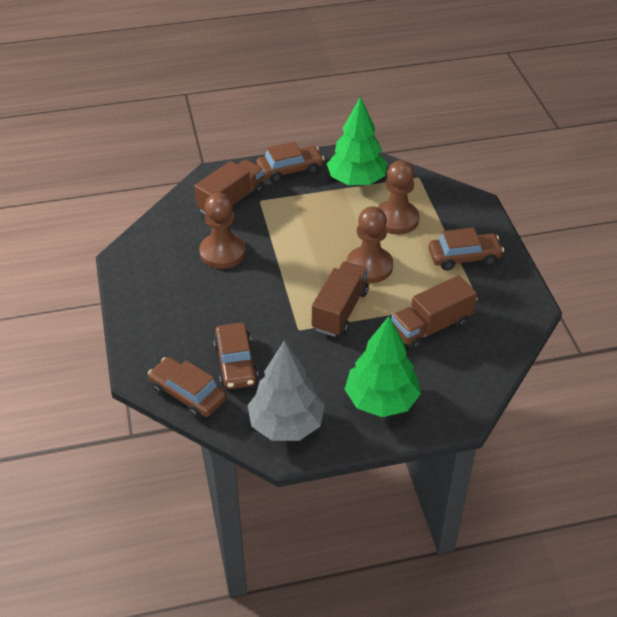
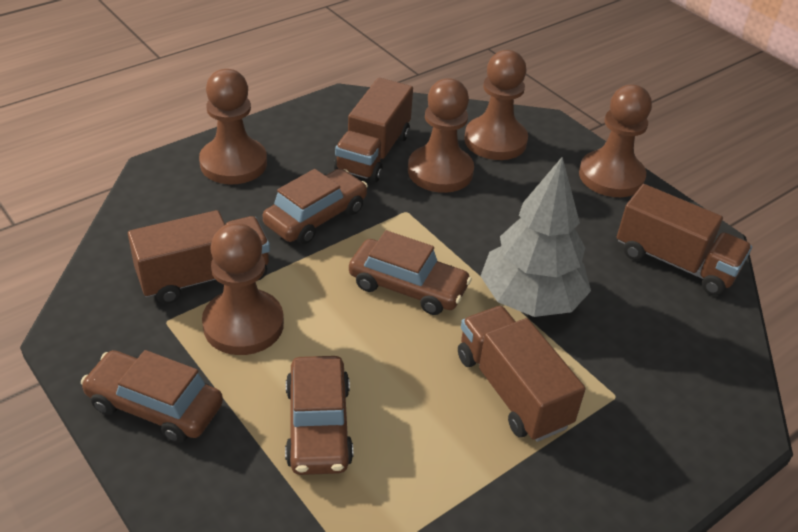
brown pawn: 3 -> 5
brown truck: 3 -> 4
green tree: 2 -> 0

